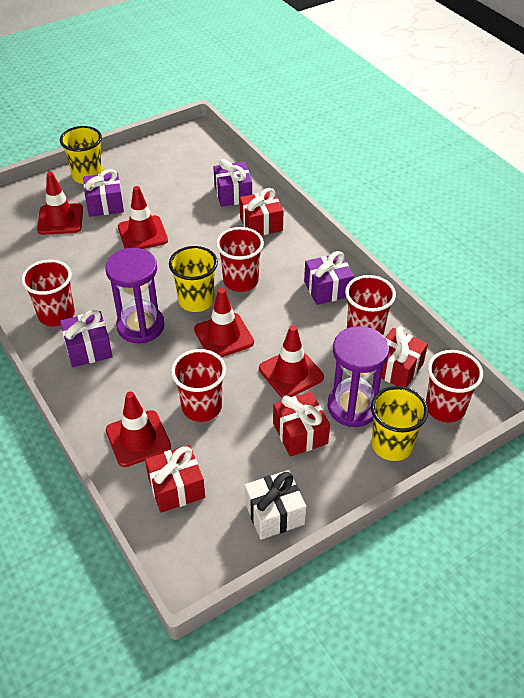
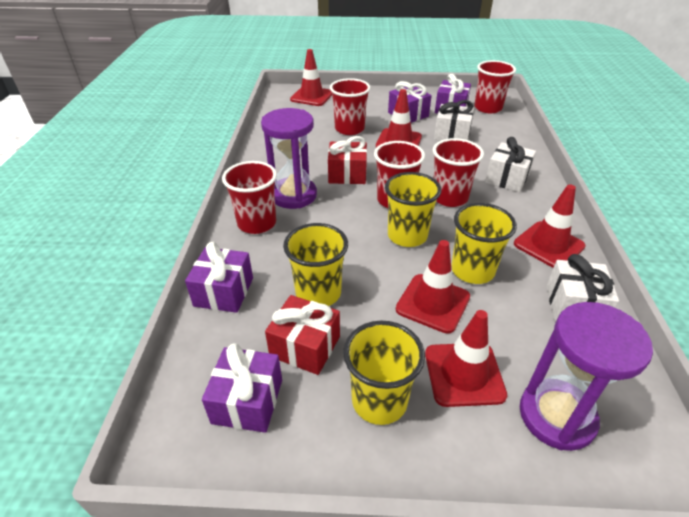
red gift: 4 -> 2
white gift: 1 -> 3
yellow cup: 3 -> 4

